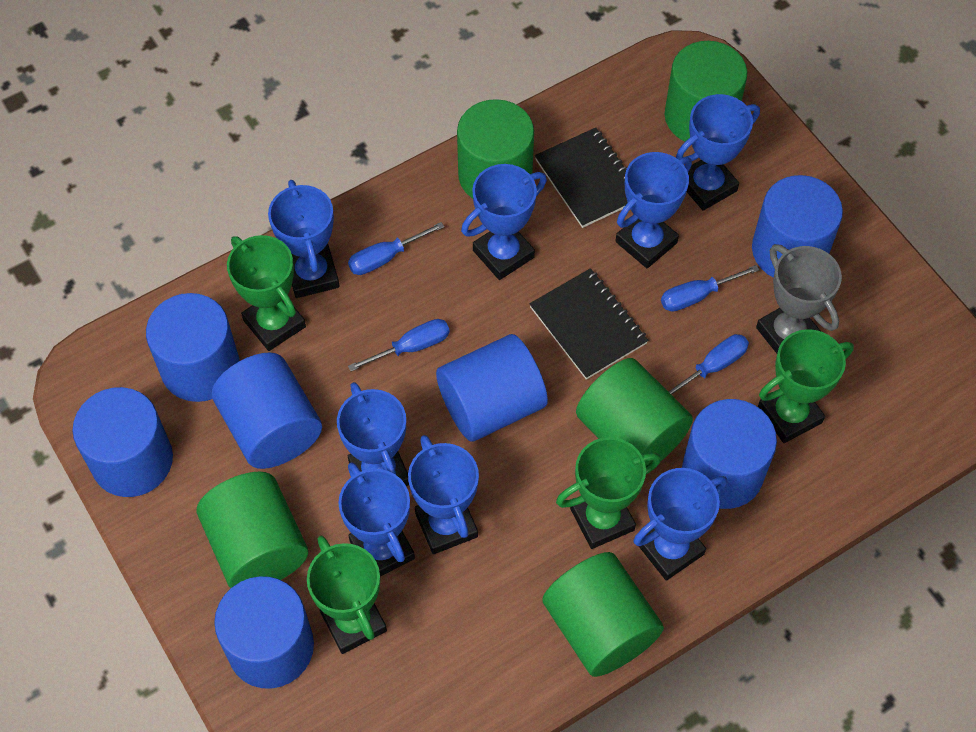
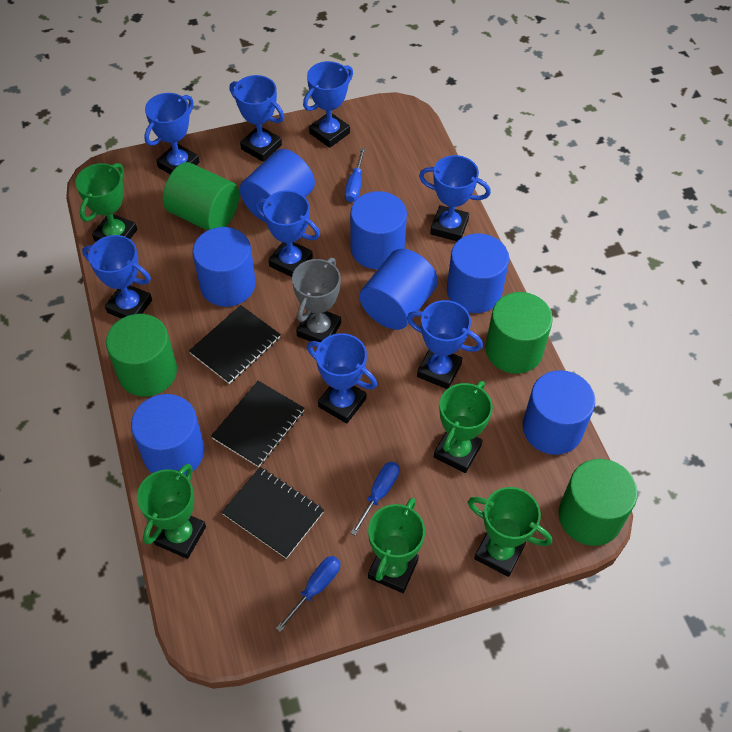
black notebook: 2 -> 3
blue screwdriver: 4 -> 3
green cylinder: 5 -> 4
green trophy: 4 -> 5

